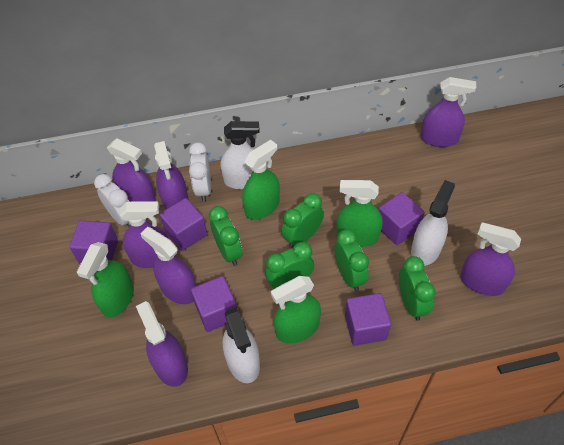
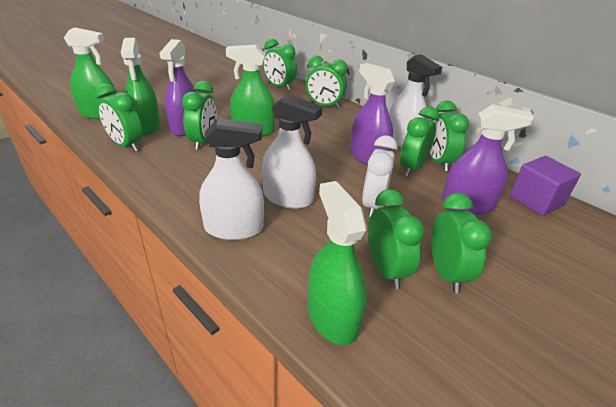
green clock: 5 -> 8
purple cube: 5 -> 1
purple spray bottle: 7 -> 3
white clock: 2 -> 1

